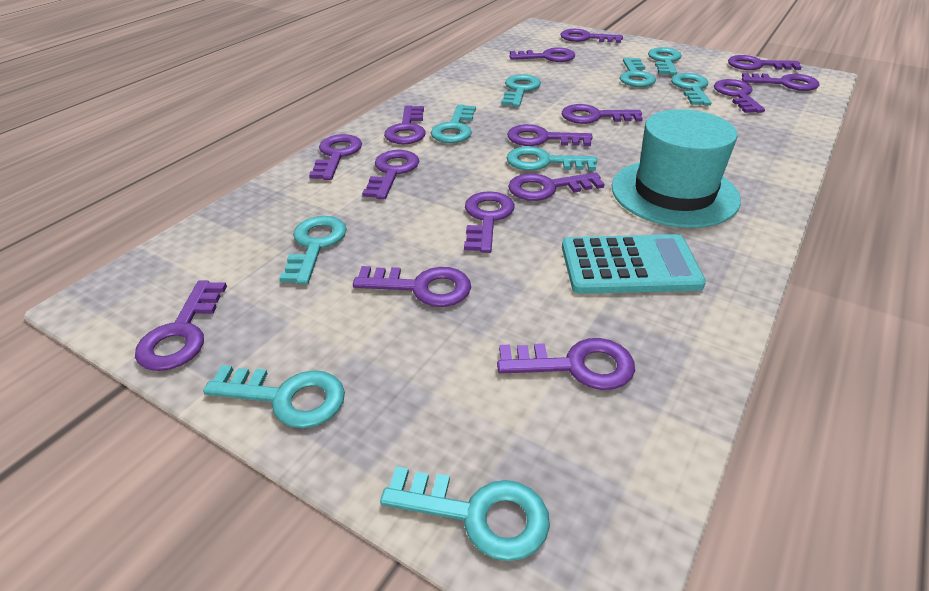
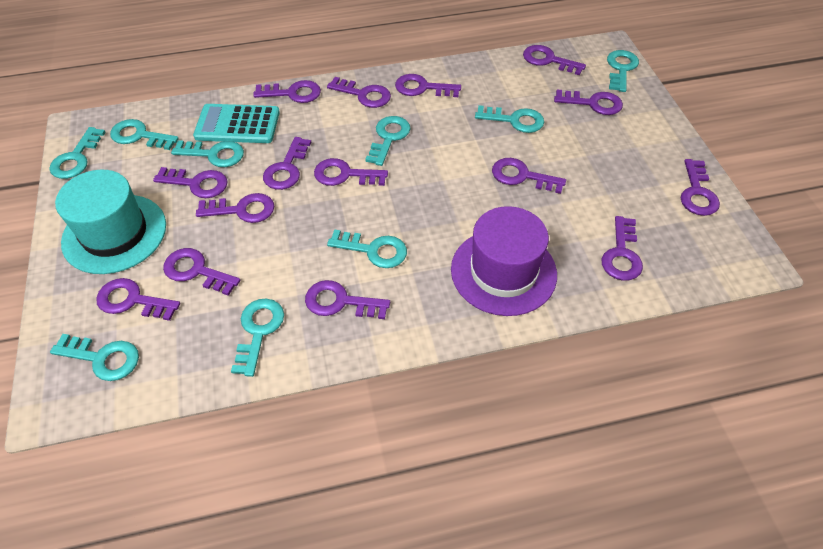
purple hat: 0 -> 1

